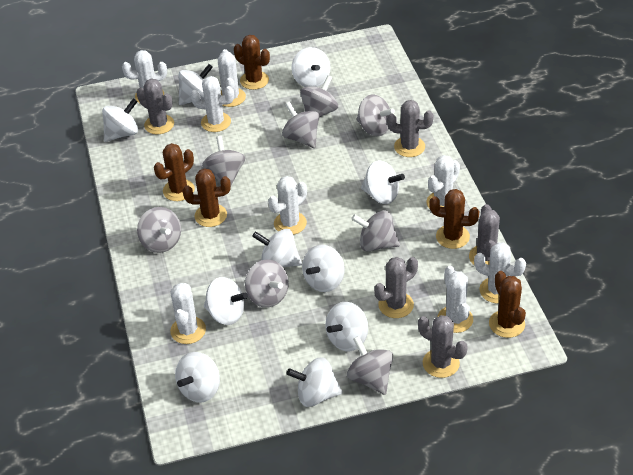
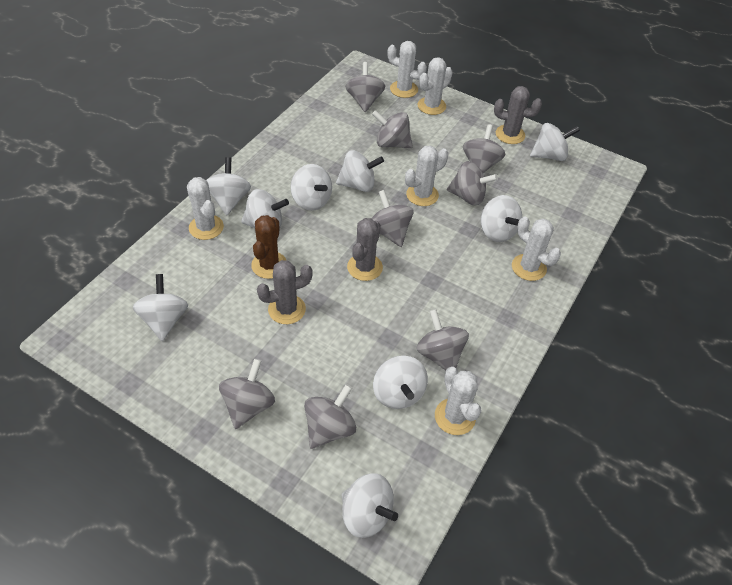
brown cactus: 5 -> 1
grey cactus: 5 -> 3
white cactus: 8 -> 6
white spinning top: 10 -> 9

